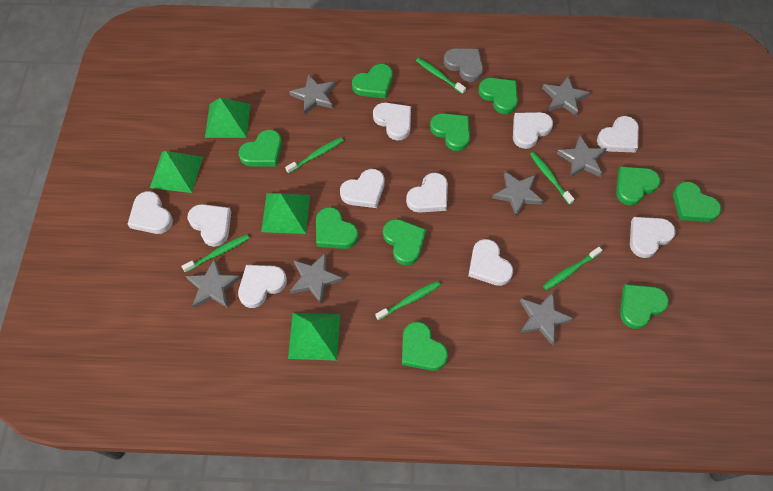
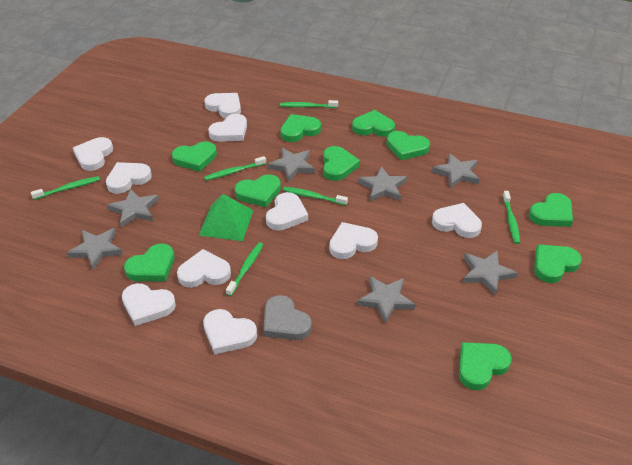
green pyramid: 4 -> 1

